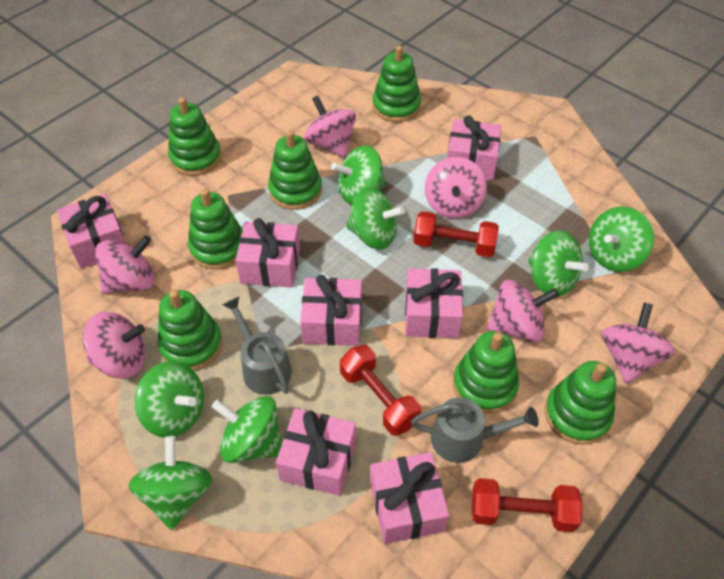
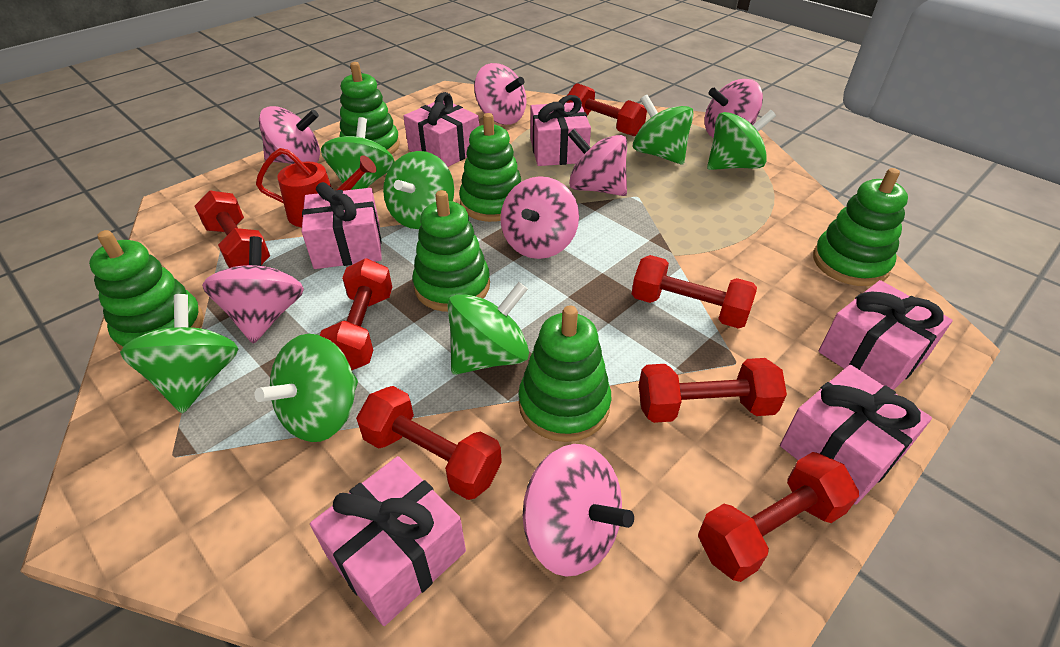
green stacking toy: 7 -> 6
grey watering can: 2 -> 0
pink gift: 7 -> 6
pink spinning top: 6 -> 7
red dumbbell: 3 -> 7
red watering can: 0 -> 1

